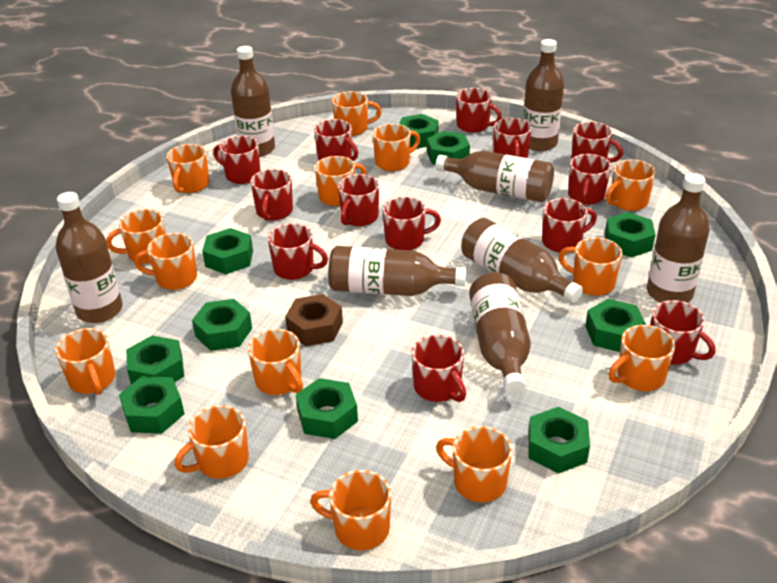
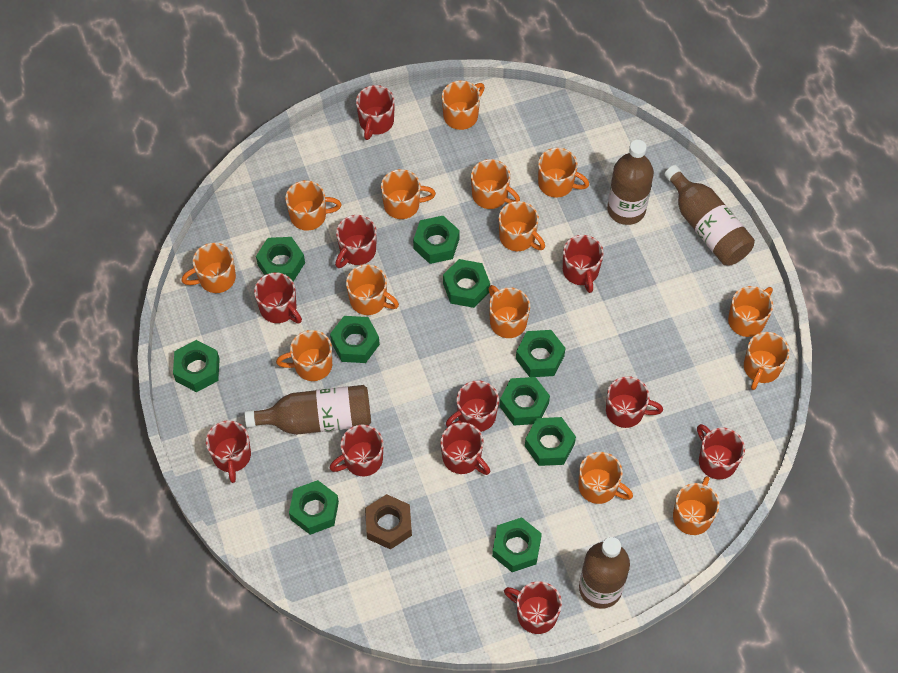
brown bottle: 8 -> 4
red mug: 13 -> 11

